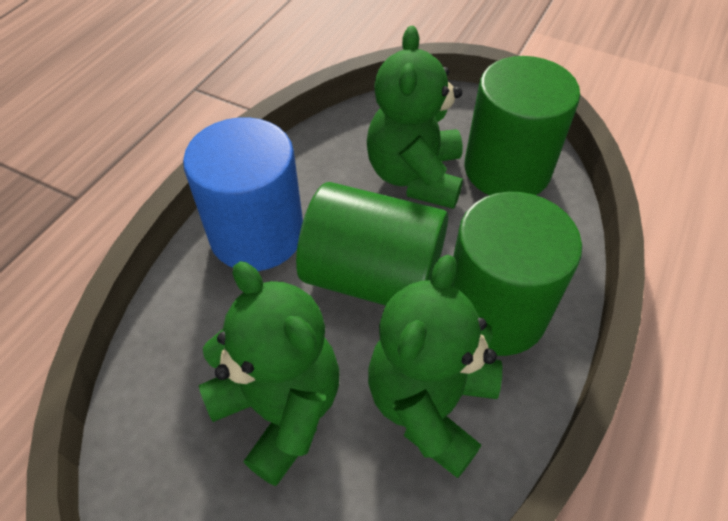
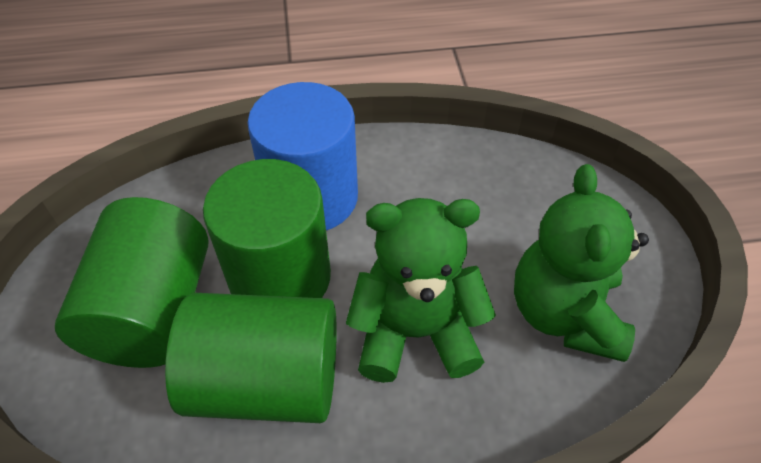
green teddy bear: 3 -> 2

